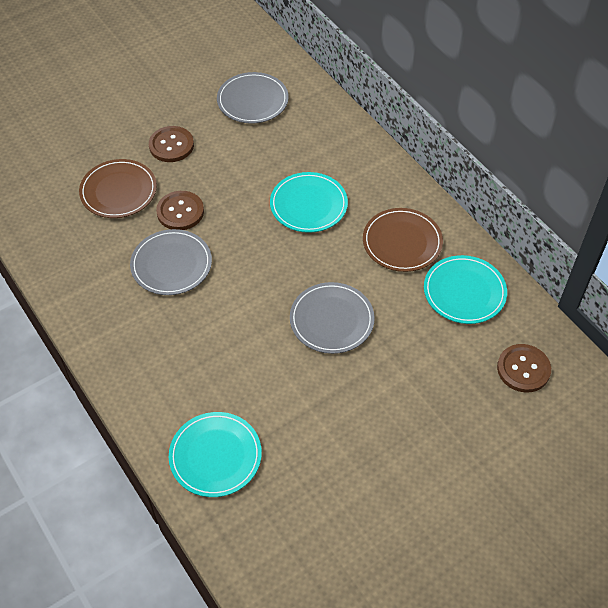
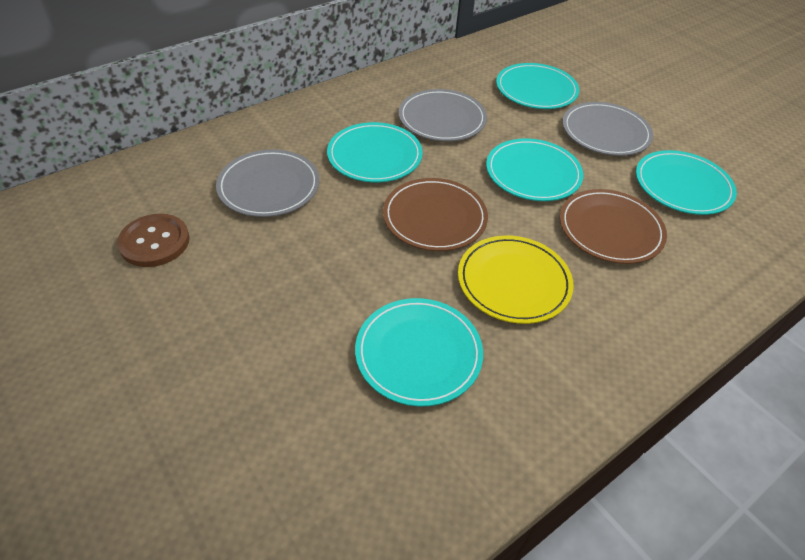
brown button: 3 -> 1
turquoise plate: 3 -> 5
yellow plate: 0 -> 1

